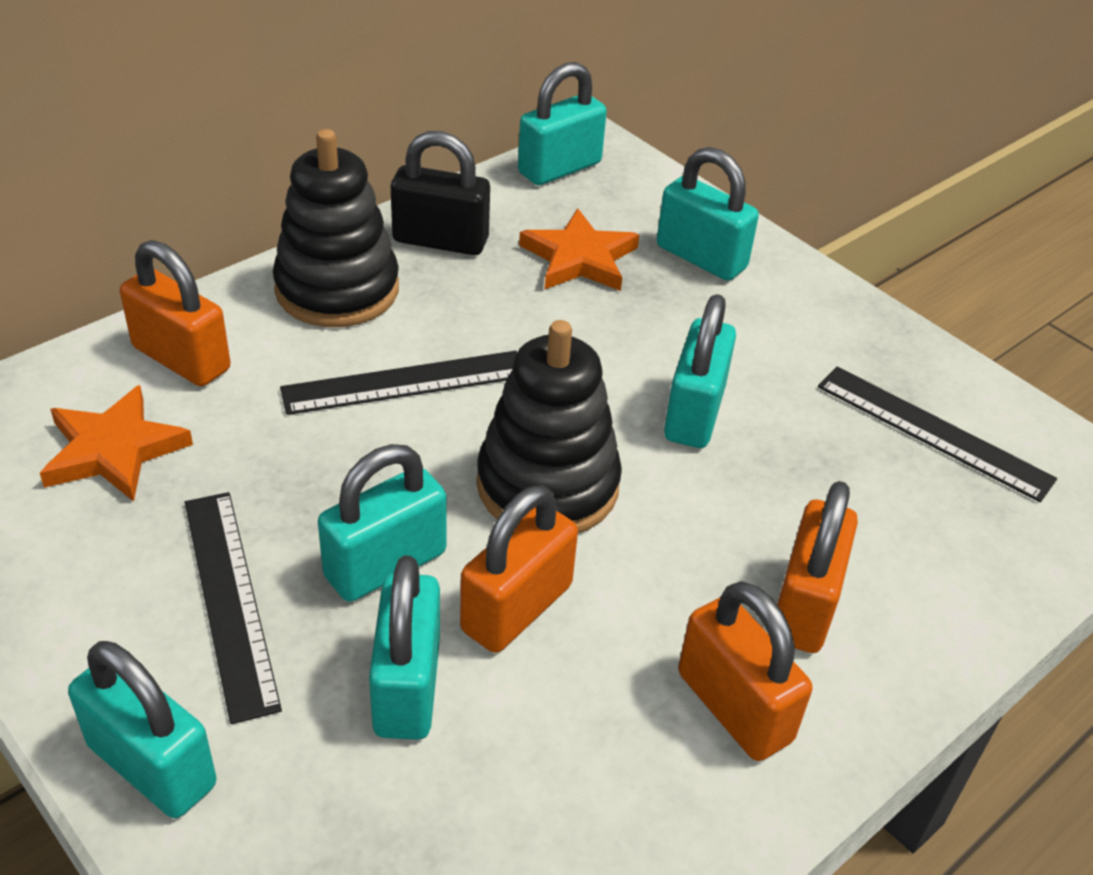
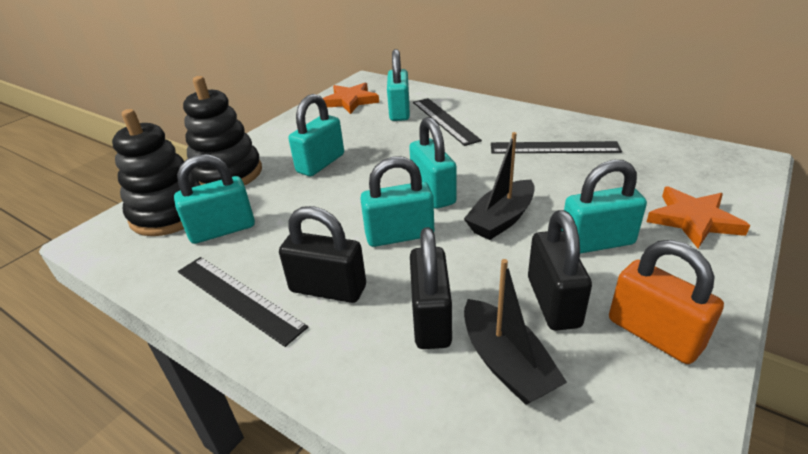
black boat: 0 -> 2
black padlock: 1 -> 3
orange padlock: 4 -> 1

